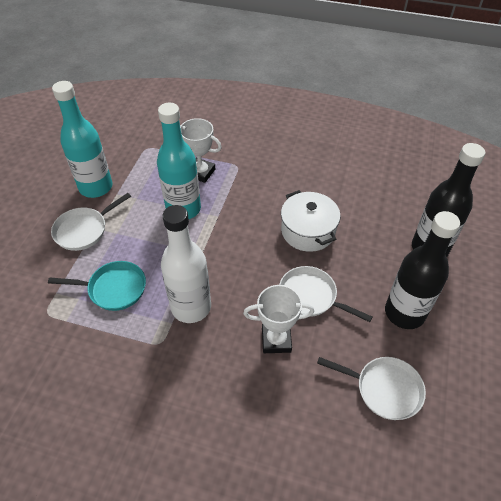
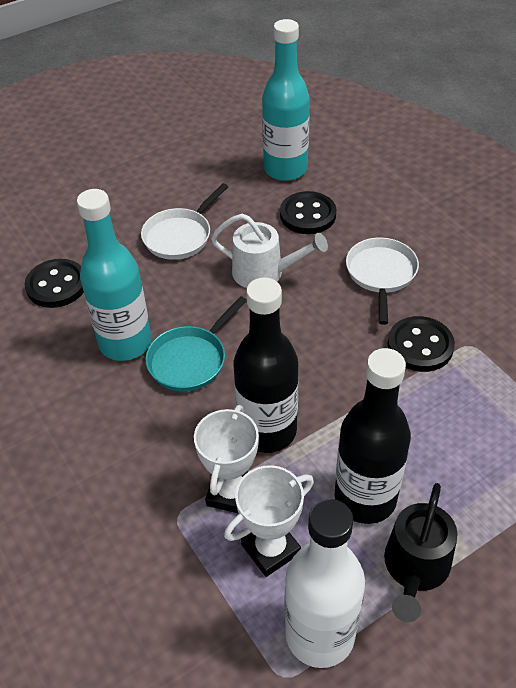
black button: 0 -> 3
black watering can: 0 -> 1
white pan: 3 -> 2
white pot: 1 -> 0
white watering can: 0 -> 1

